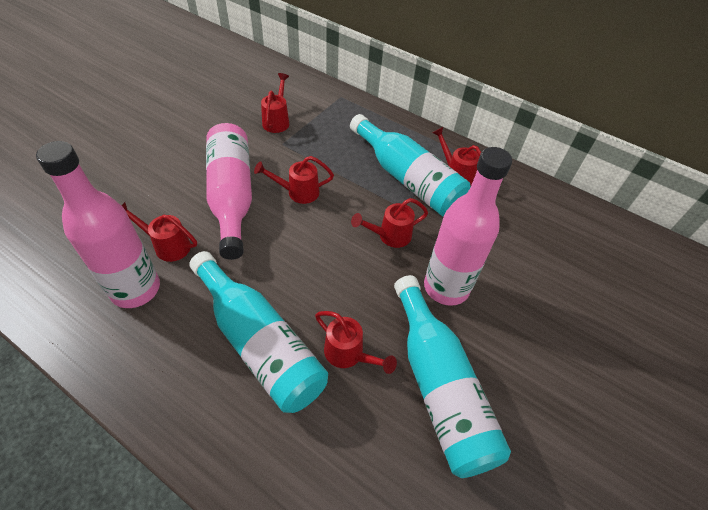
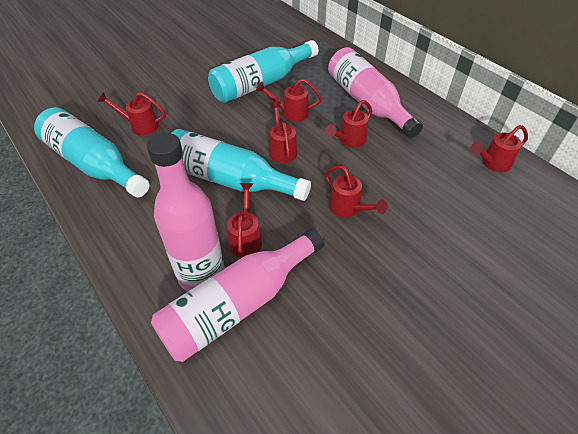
red watering can: 6 -> 7

